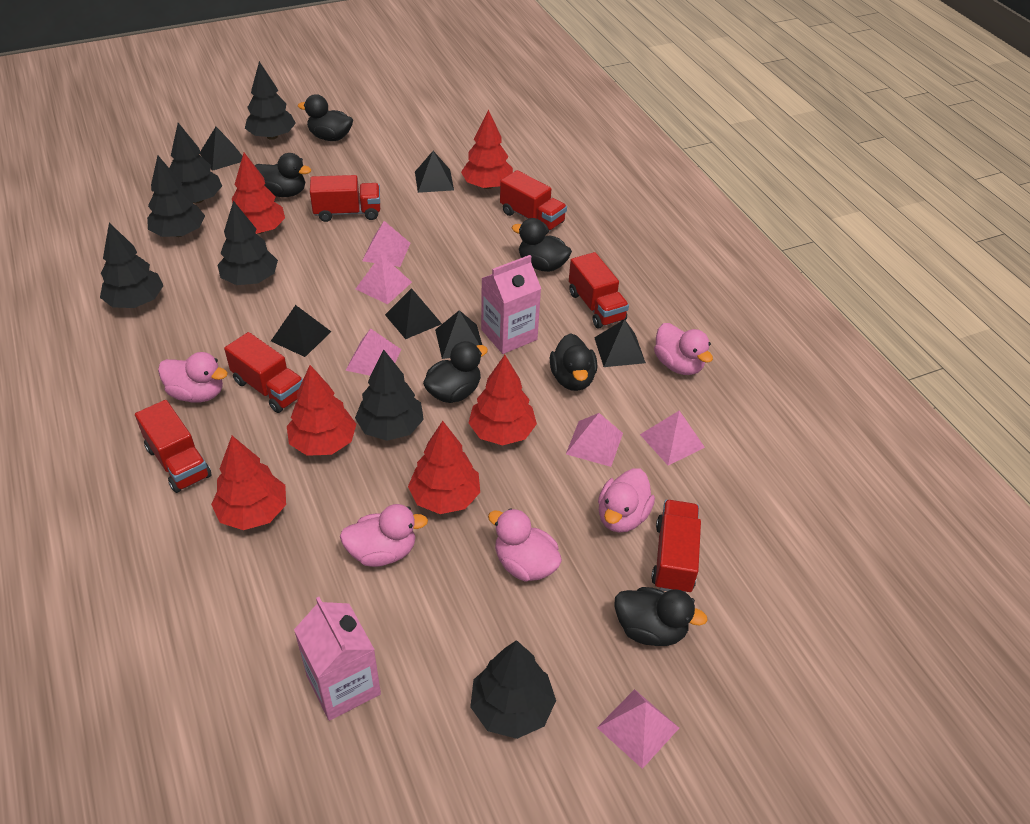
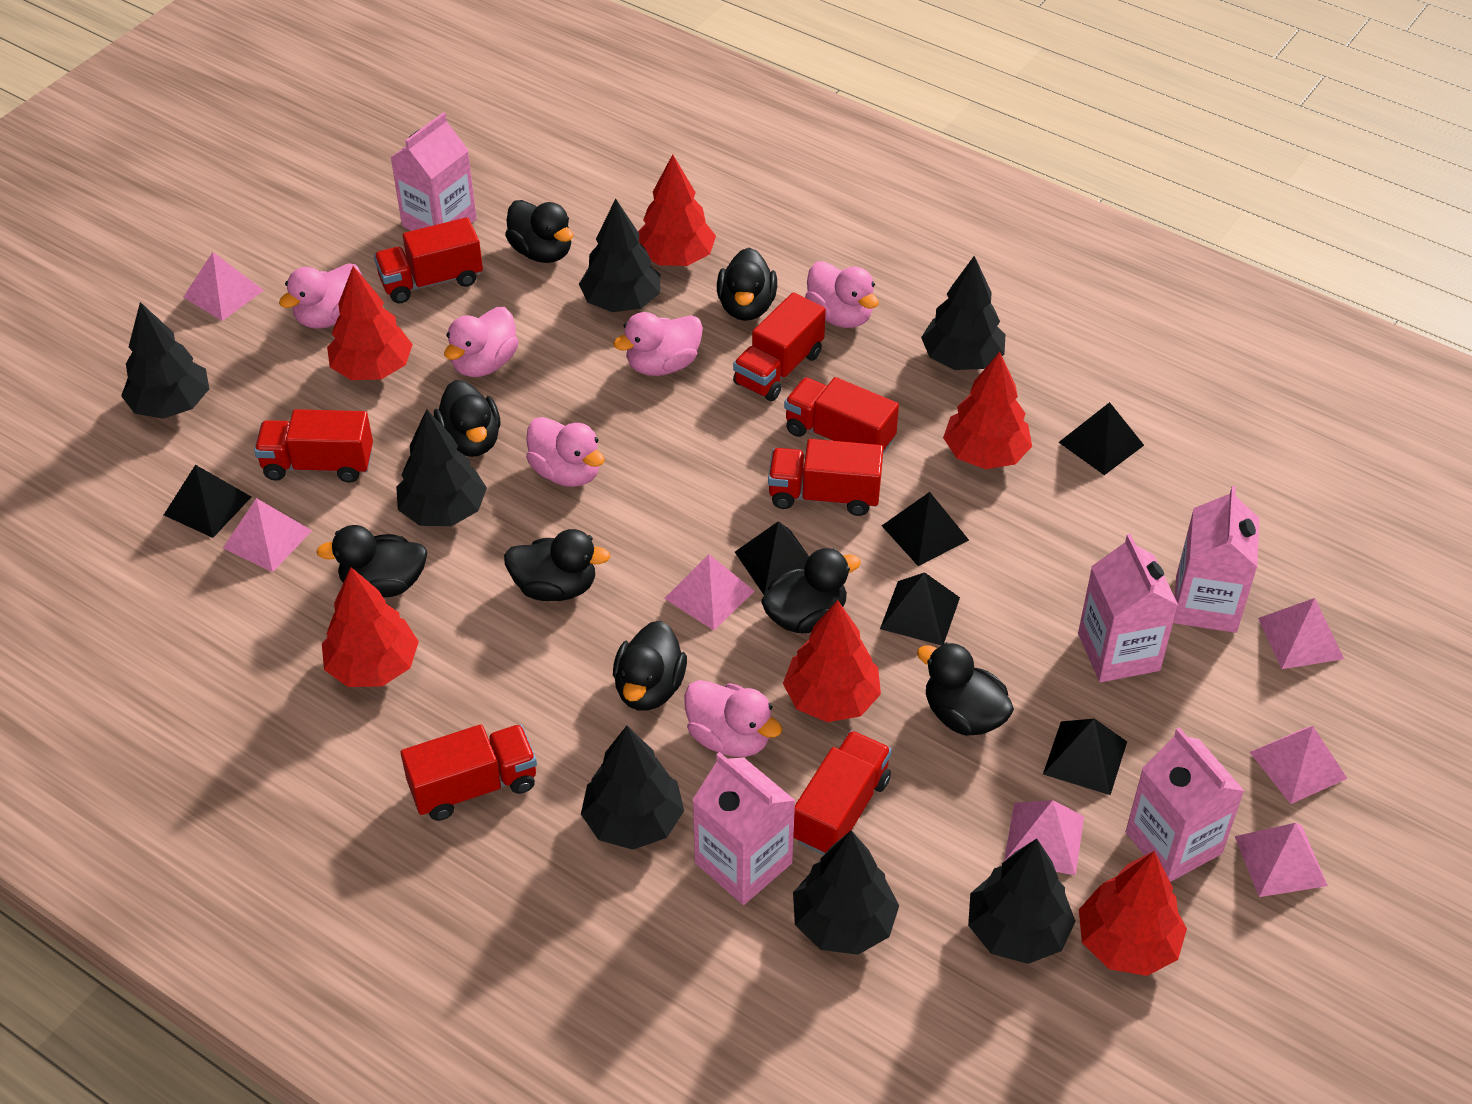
black duck: 6 -> 8
pink carton: 2 -> 5
pink duck: 5 -> 6
pink pyramid: 6 -> 7
red truck: 6 -> 7

